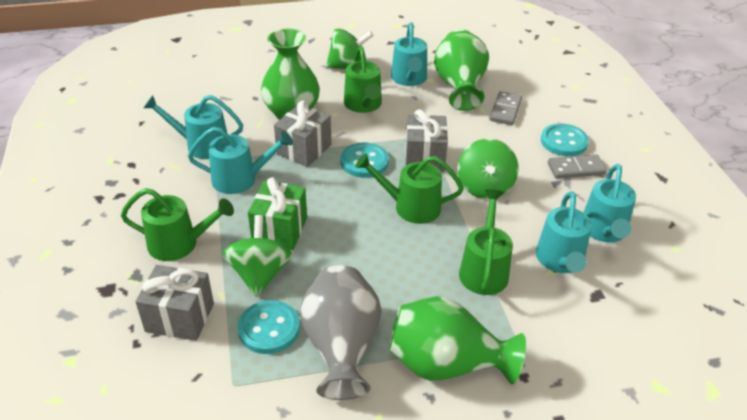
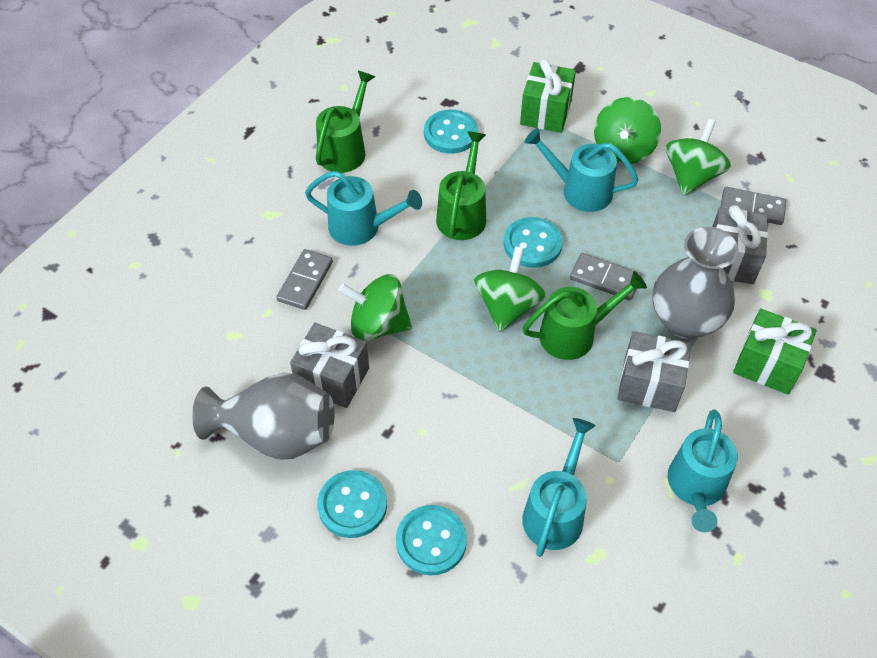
green gift: 1 -> 2
green spinning top: 3 -> 4
green vase: 3 -> 0
green watering can: 4 -> 3
grey domino: 2 -> 3
grey vase: 1 -> 2
turquoise button: 3 -> 4
turquoise watering can: 5 -> 4

